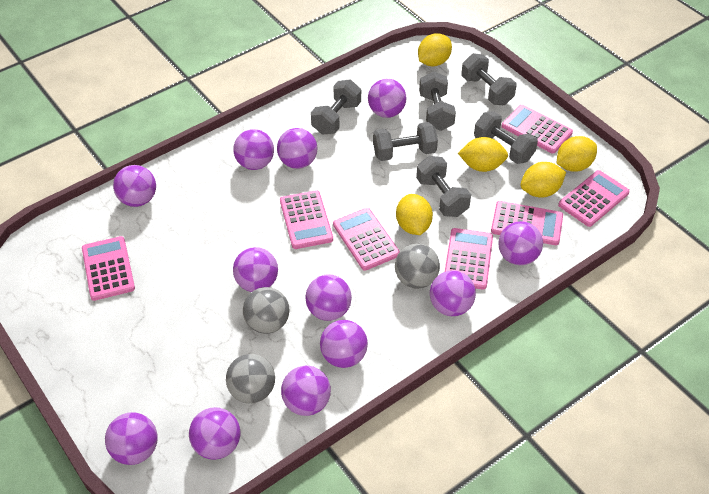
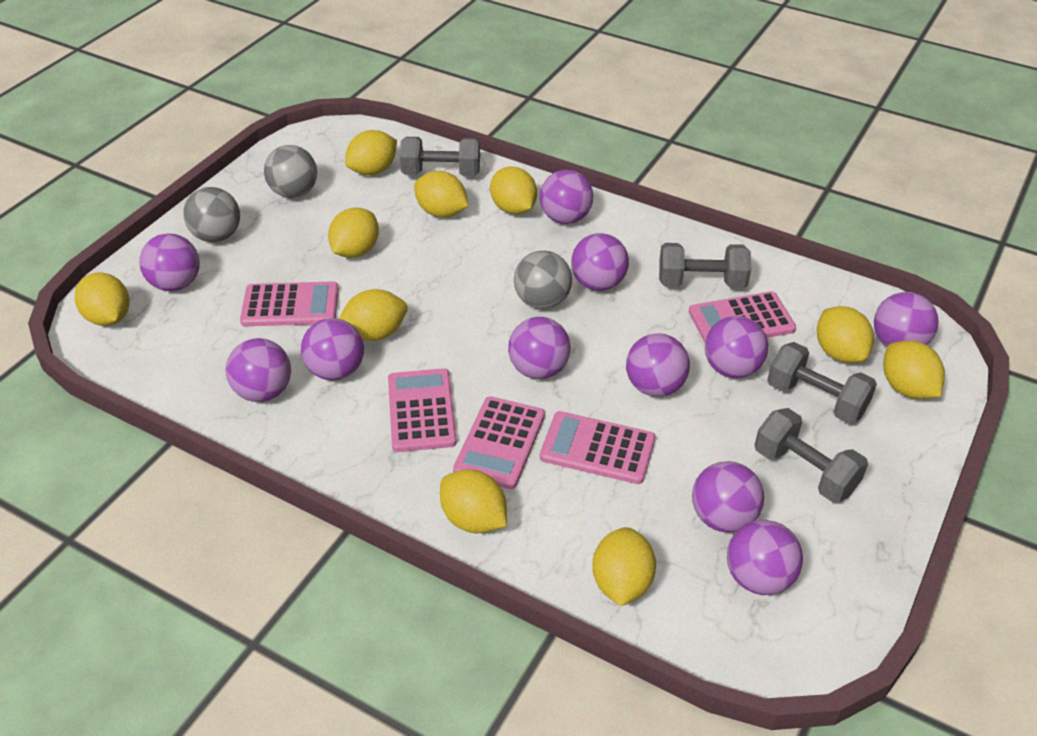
grey dumbbell: 6 -> 4
pink calculator: 7 -> 5
purple ball: 12 -> 11
yellow lemon: 5 -> 10

